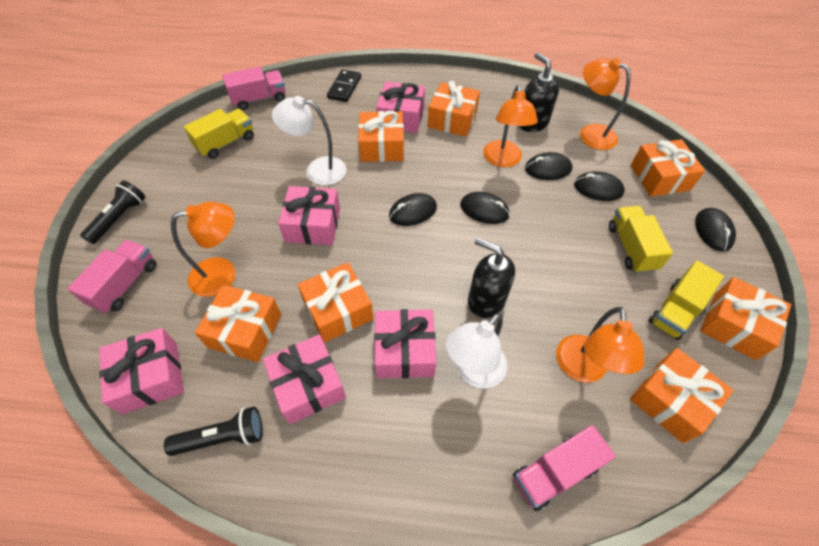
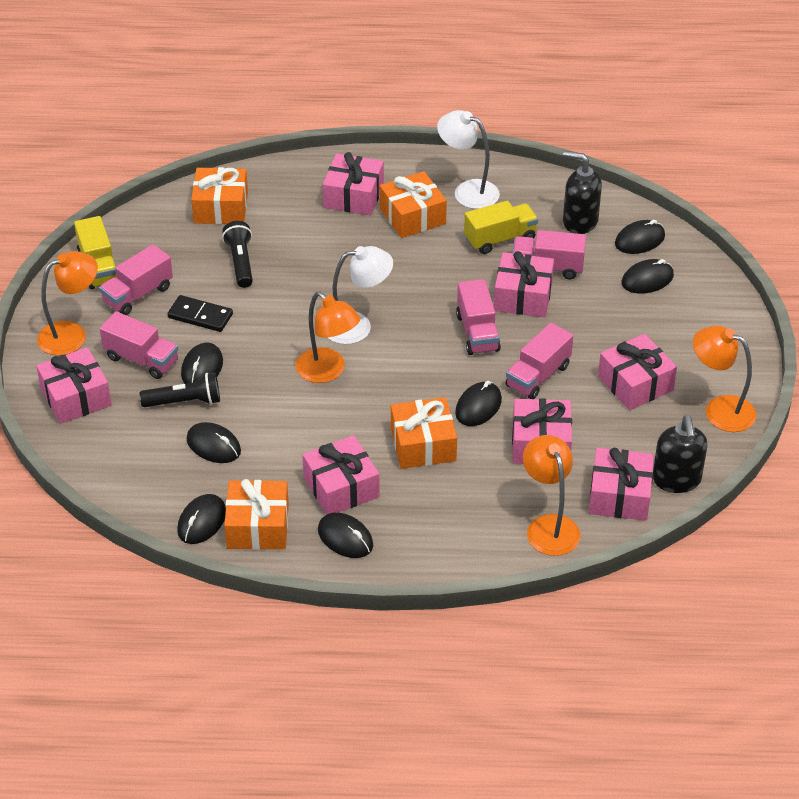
black mouse: 5 -> 7
orange gift: 7 -> 4
pink gift: 5 -> 7
pink truck: 3 -> 5
yellow truck: 3 -> 2

